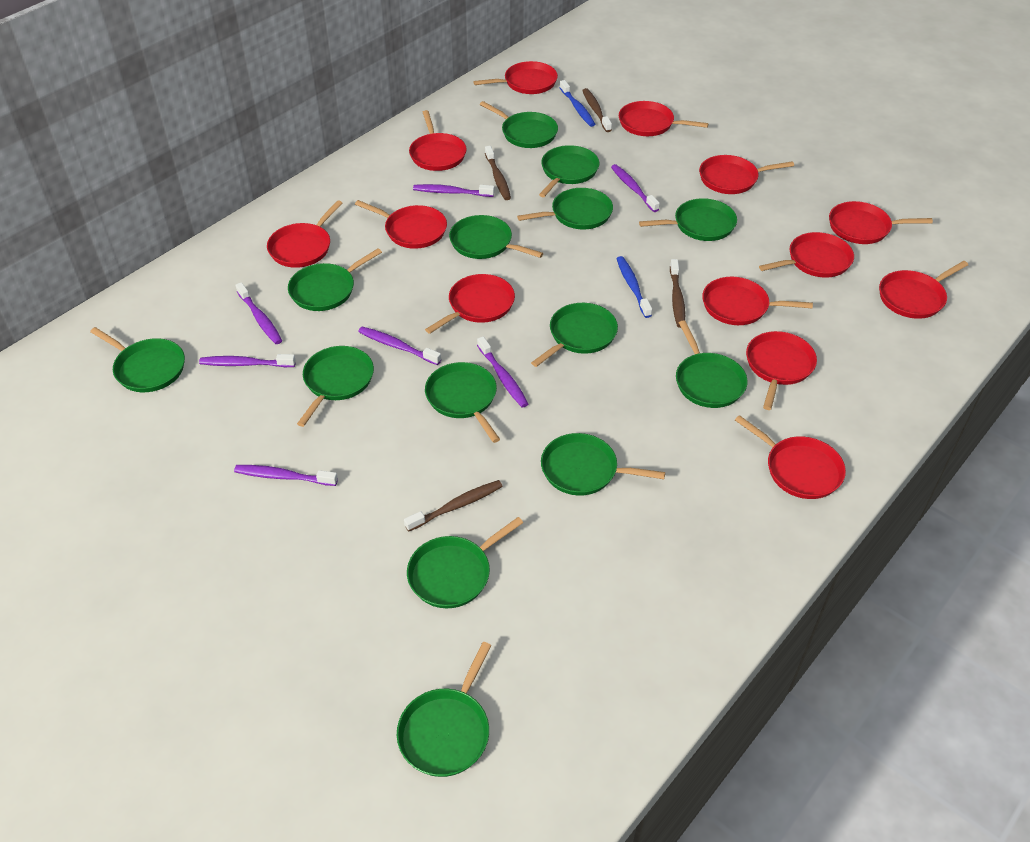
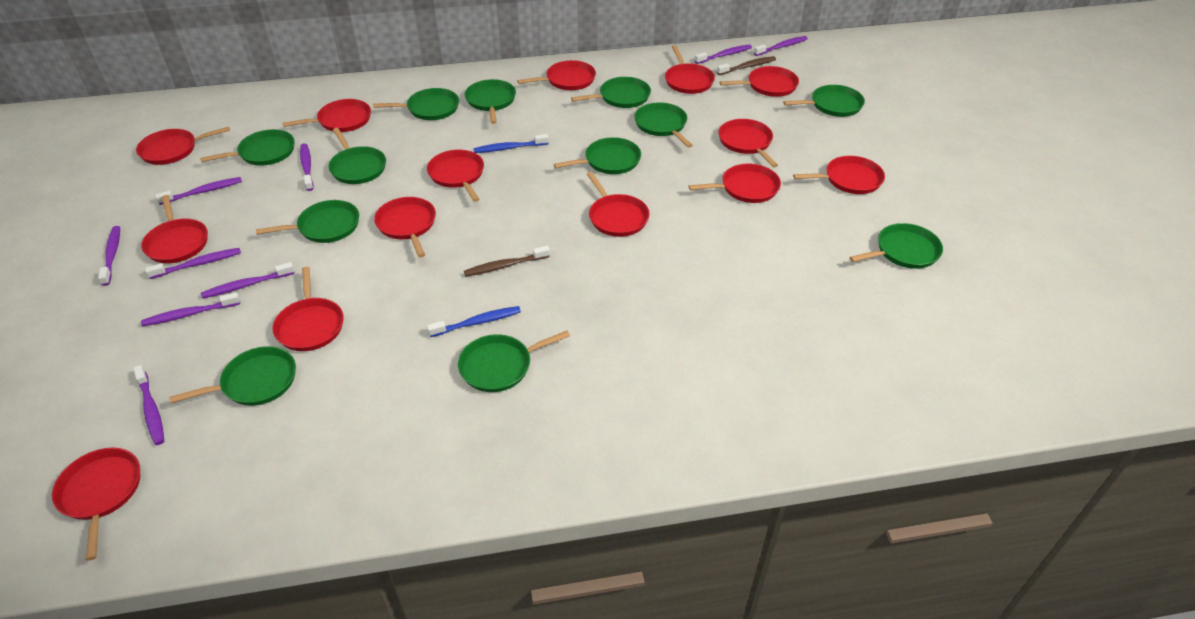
brown toothbrush: 4 -> 2
green pan: 14 -> 12
purple toothbrush: 7 -> 9
red pan: 13 -> 14

